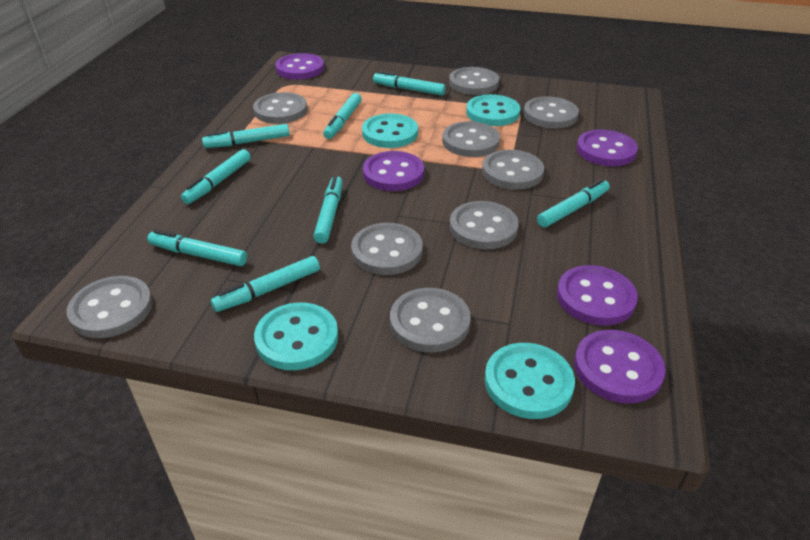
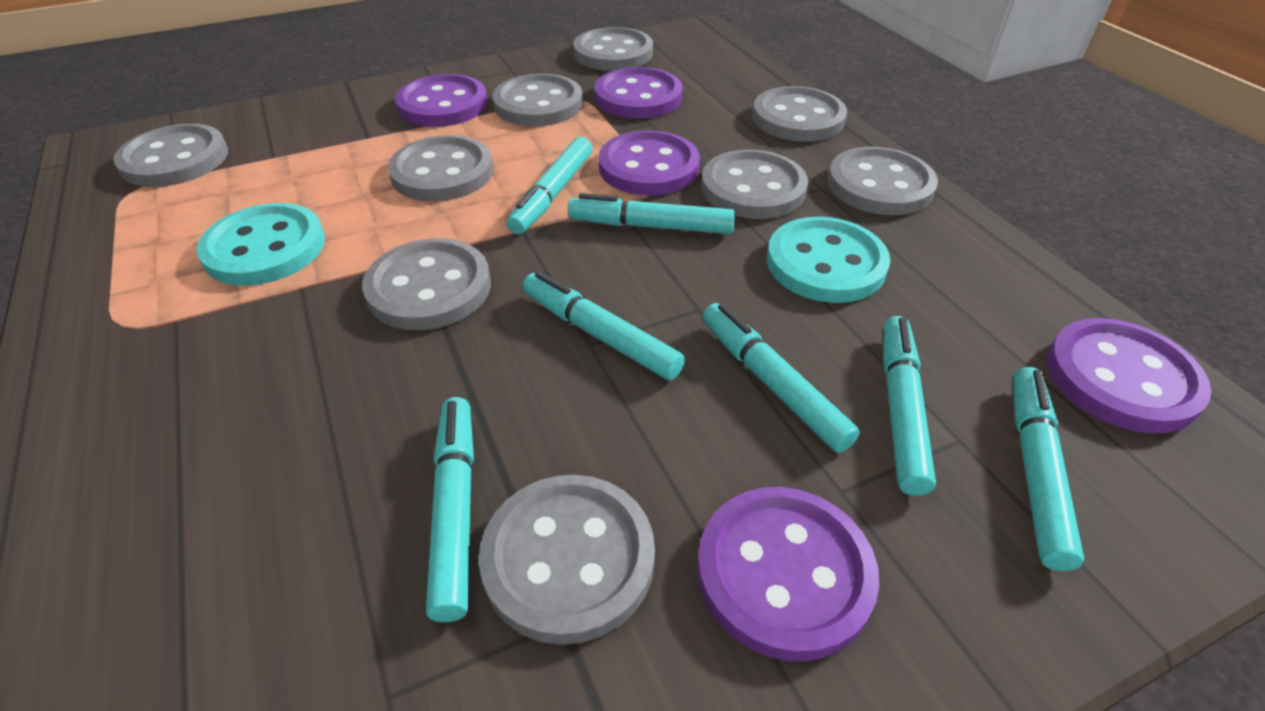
turquoise button: 4 -> 2
turquoise marker: 8 -> 7

